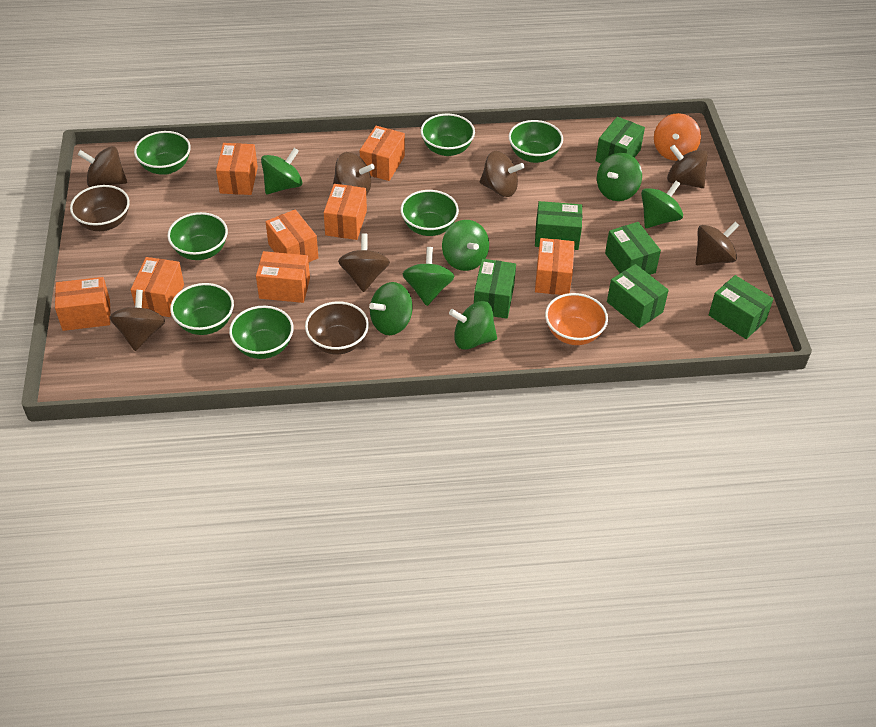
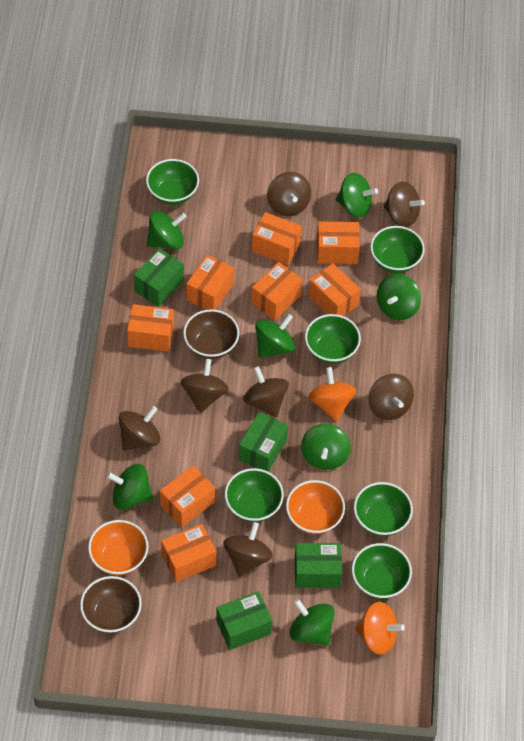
green bowl: 7 -> 6
green box: 6 -> 4
orange bowl: 1 -> 2
orange spinning top: 1 -> 2

